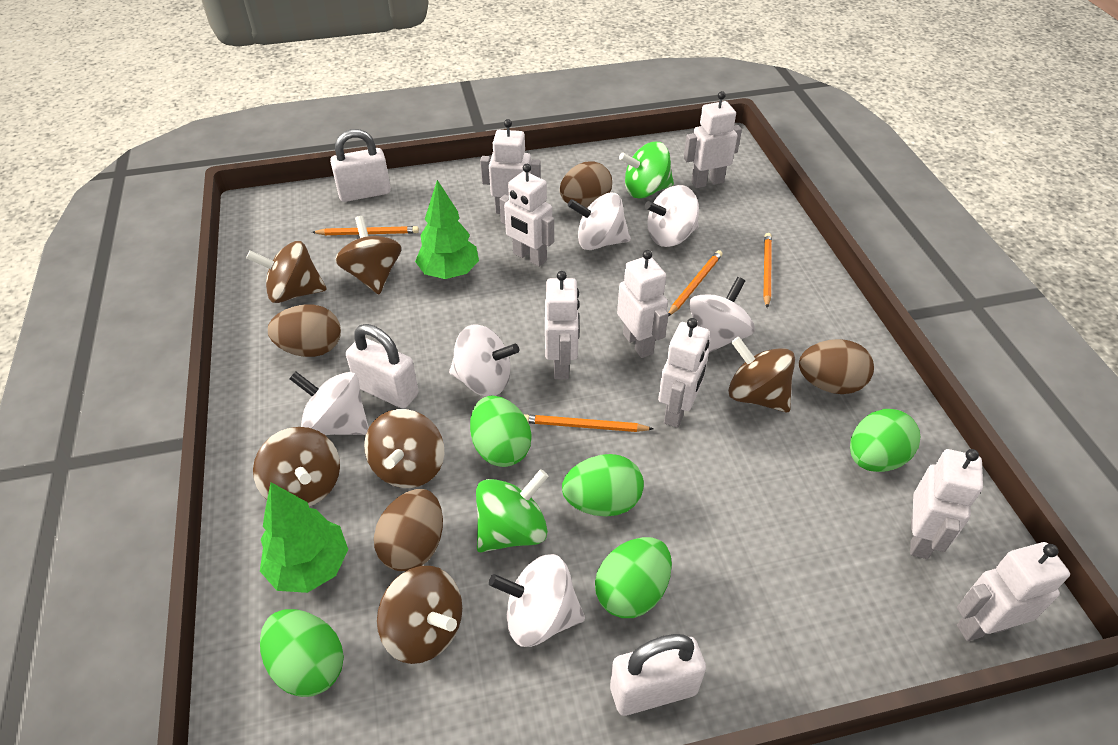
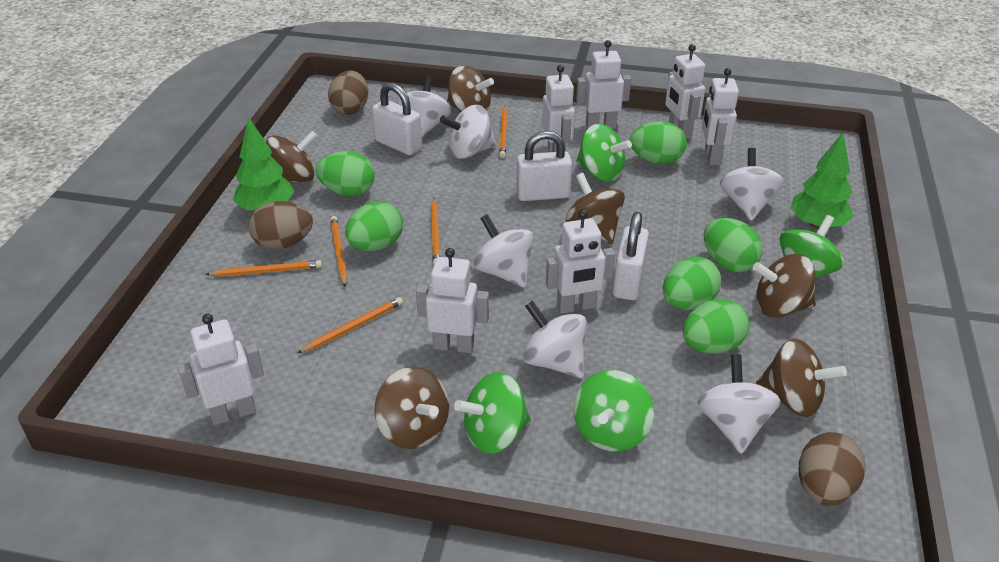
brown egg: 4 -> 3
green egg: 5 -> 6
green spinning top: 2 -> 4
orange pencil: 4 -> 5
white robot: 8 -> 7

